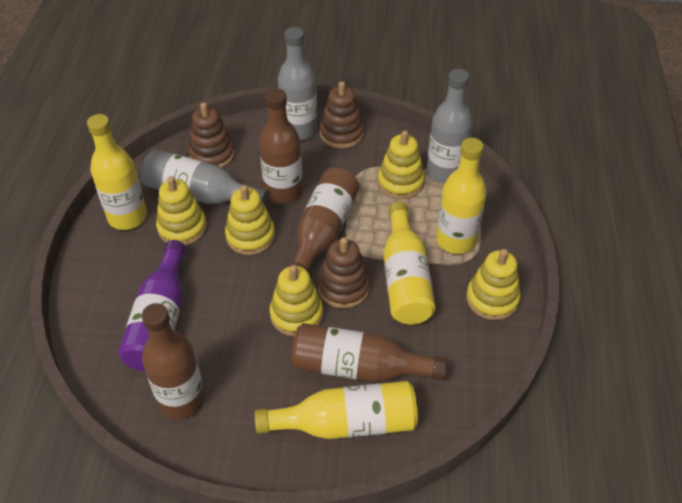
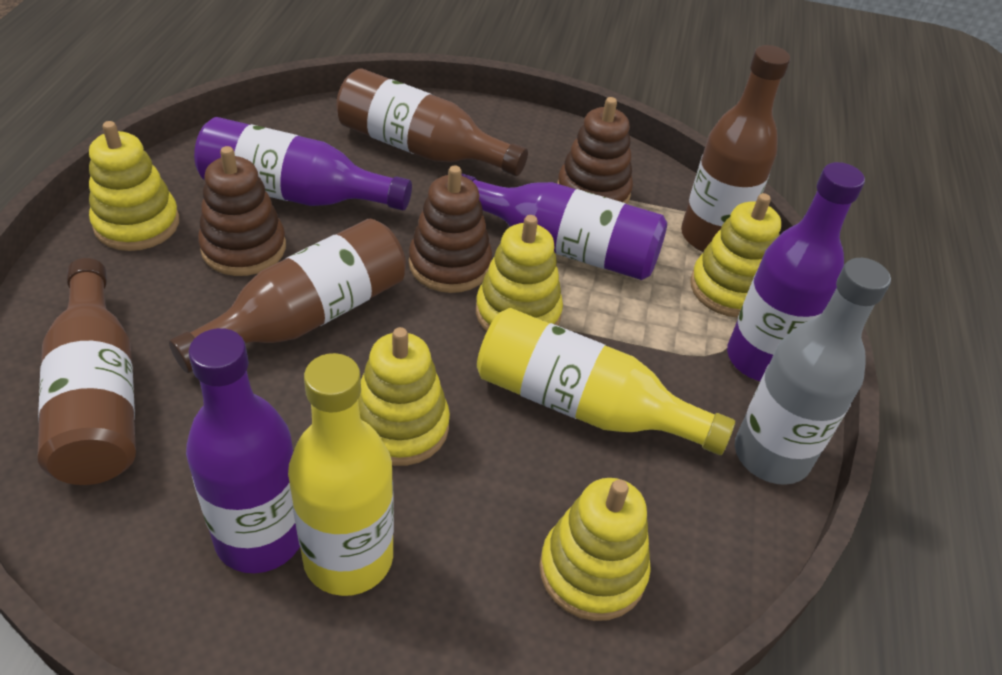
grey bottle: 3 -> 1
purple bottle: 1 -> 4
yellow bottle: 4 -> 2

